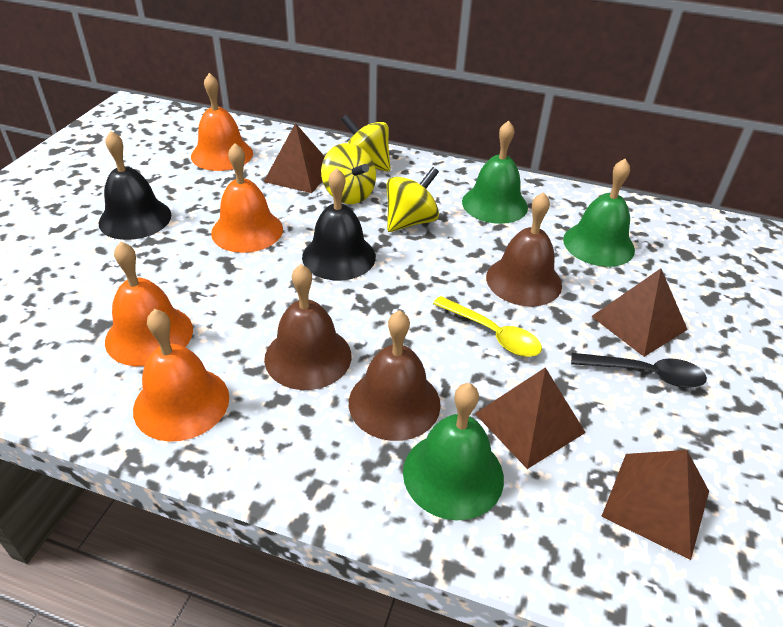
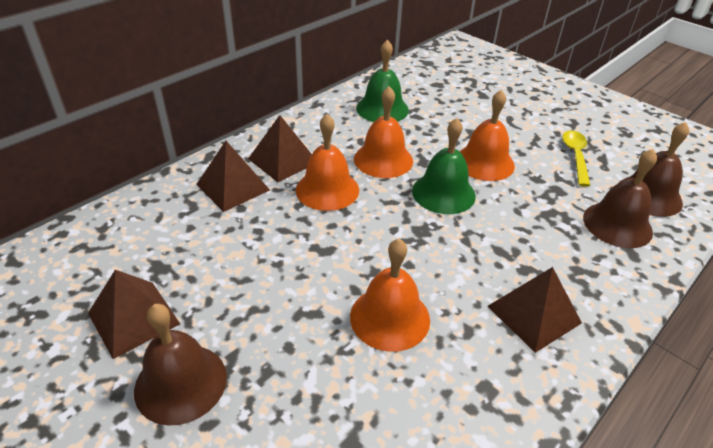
black bell: 2 -> 0
black spoon: 1 -> 0
green bell: 3 -> 2
yellow spinning top: 3 -> 0

